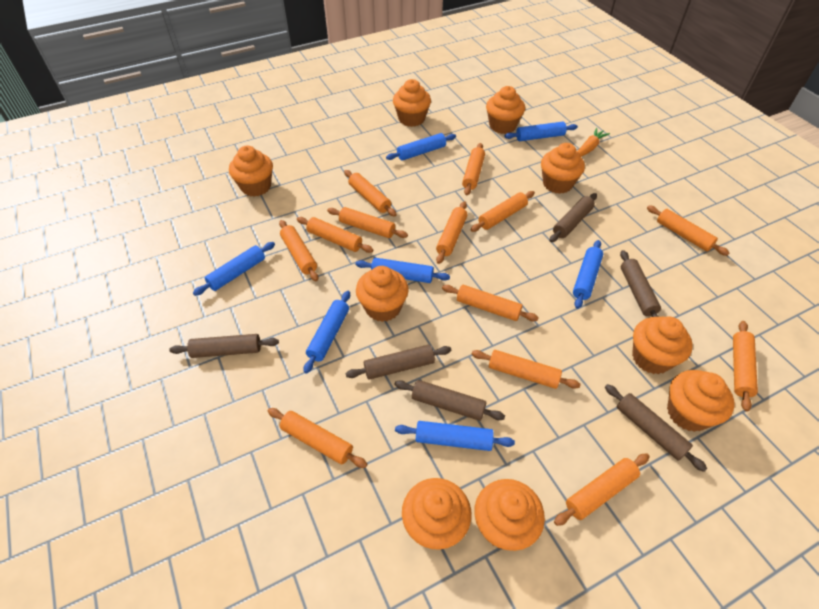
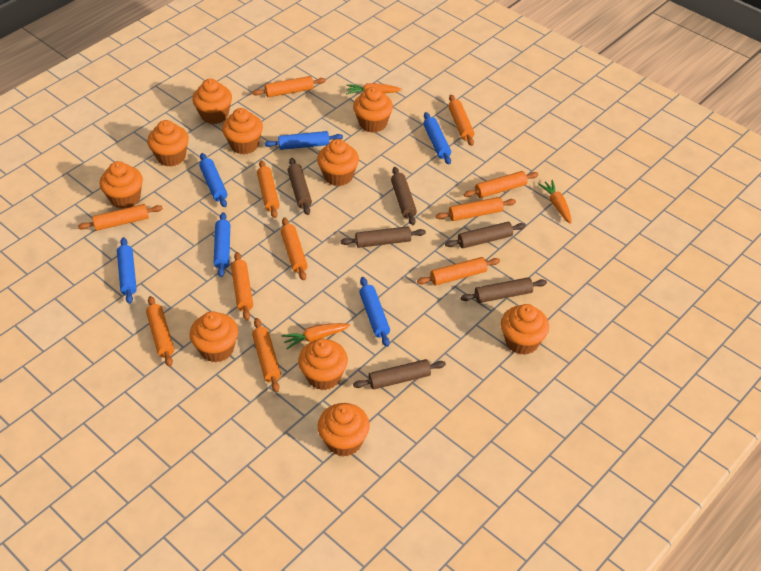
blue rolling pin: 7 -> 6
orange carrot: 1 -> 3
orange cupcake: 9 -> 10
orange rolling pin: 13 -> 11

